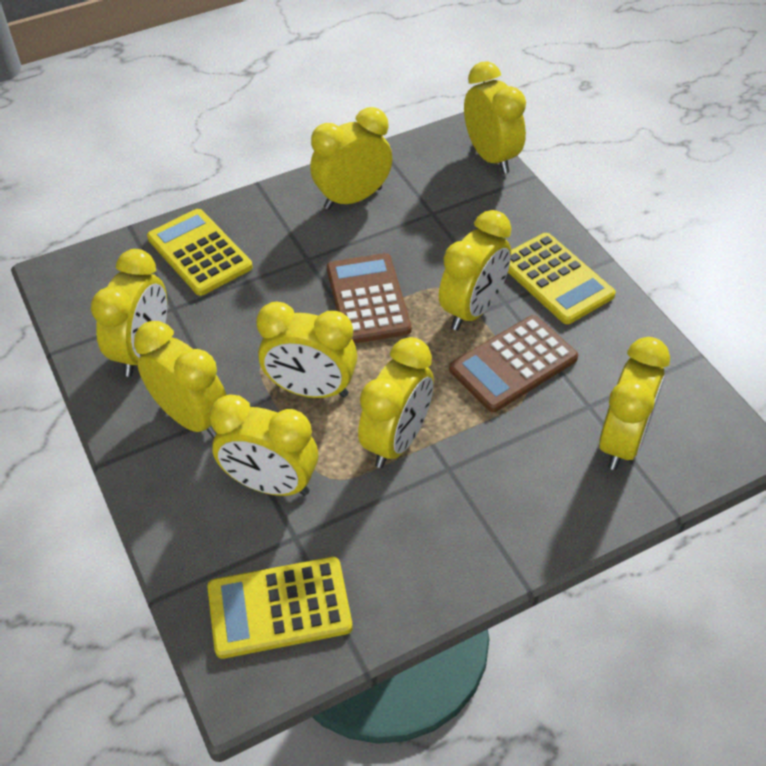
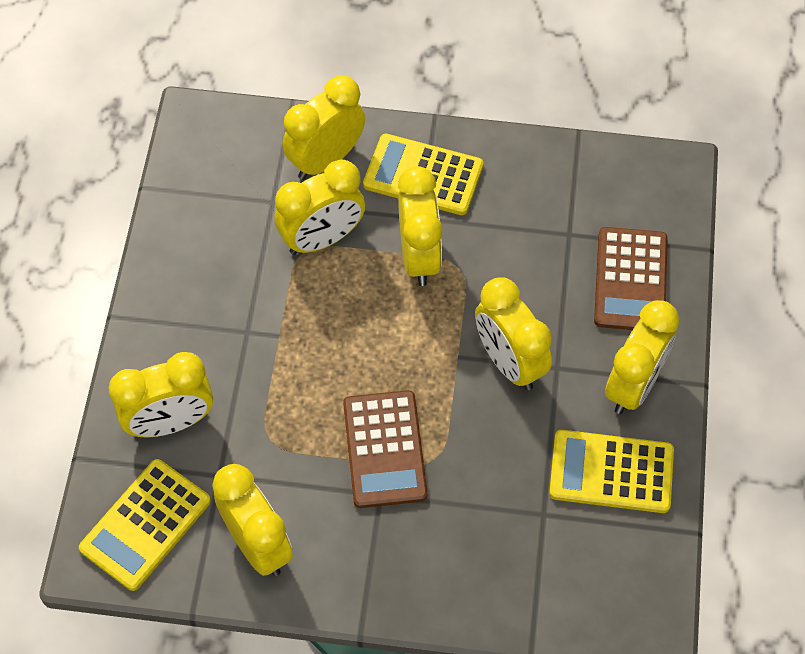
yellow clock: 9 -> 7

